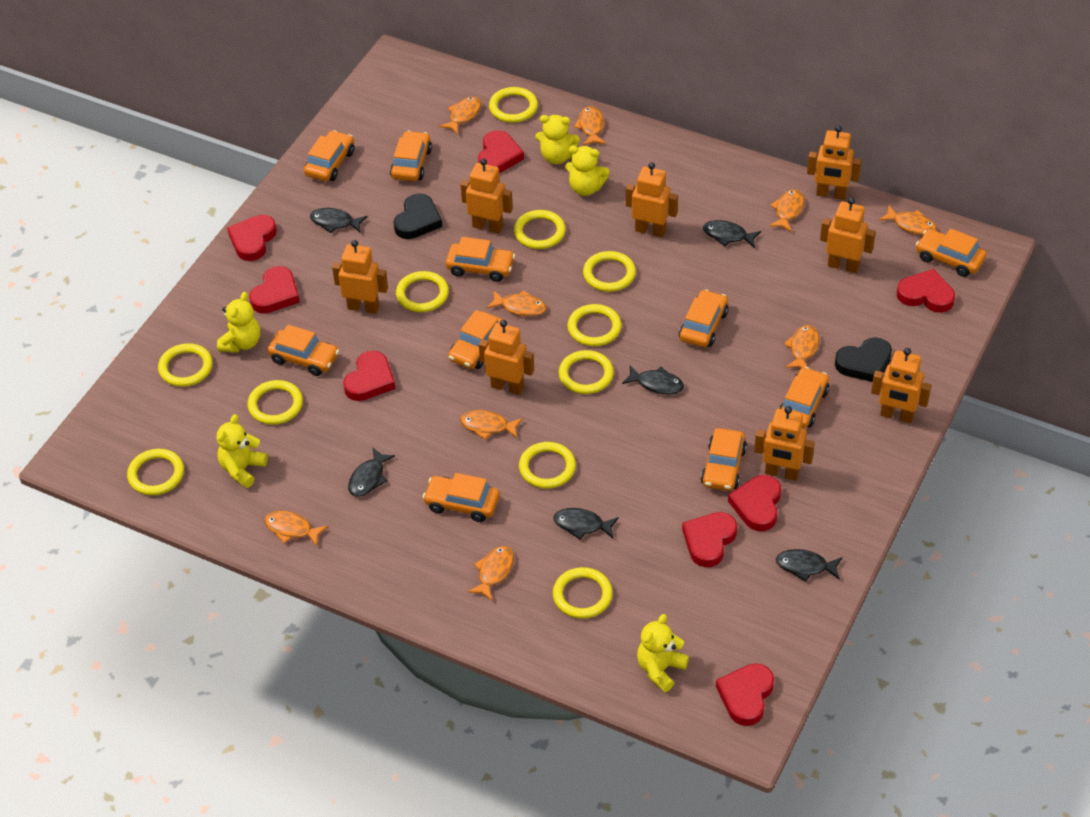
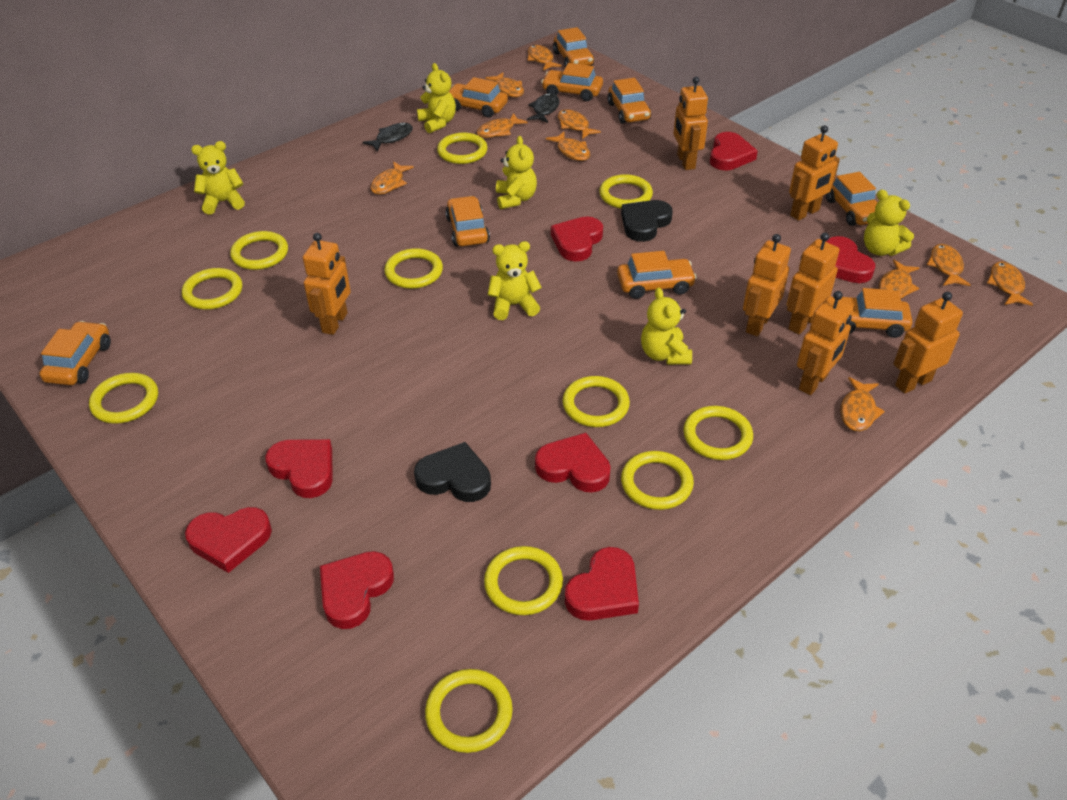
black fish: 6 -> 2
orange car: 10 -> 9
orange fish: 9 -> 10
orange robot: 8 -> 7
yellow teddy bear: 5 -> 6

